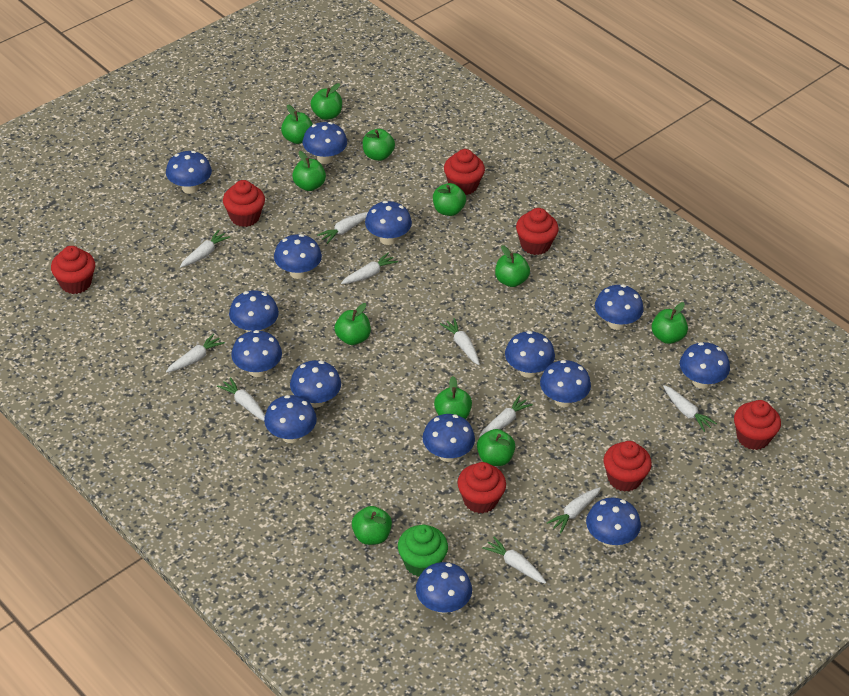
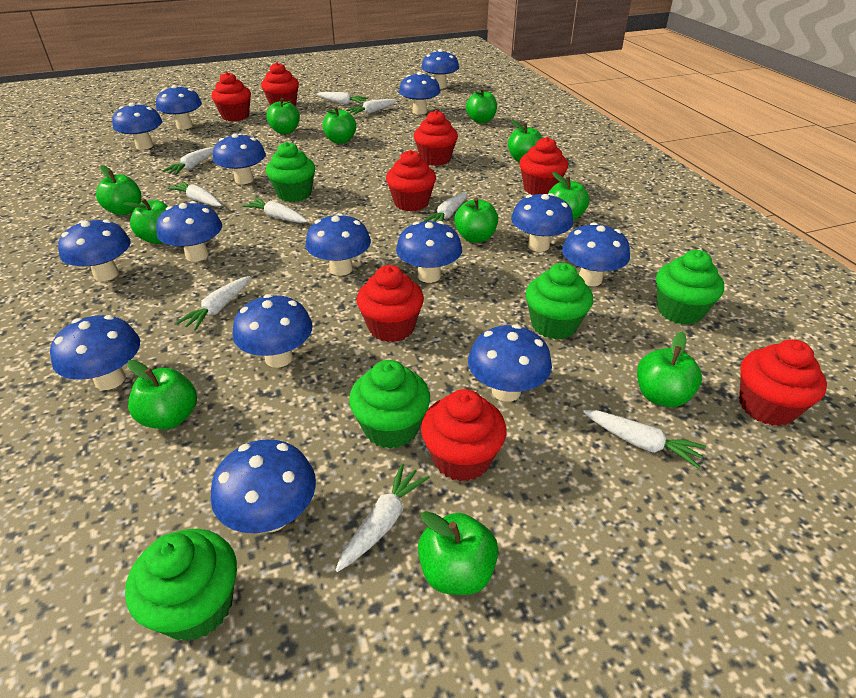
green cupcake: 1 -> 5
red cupcake: 7 -> 8
white carrot: 10 -> 9

